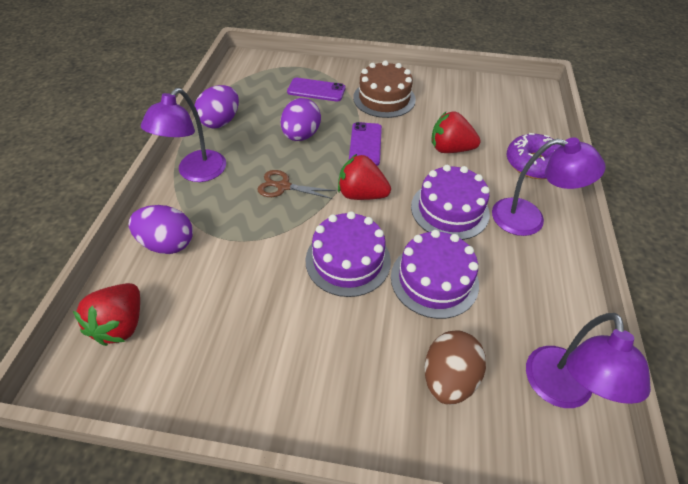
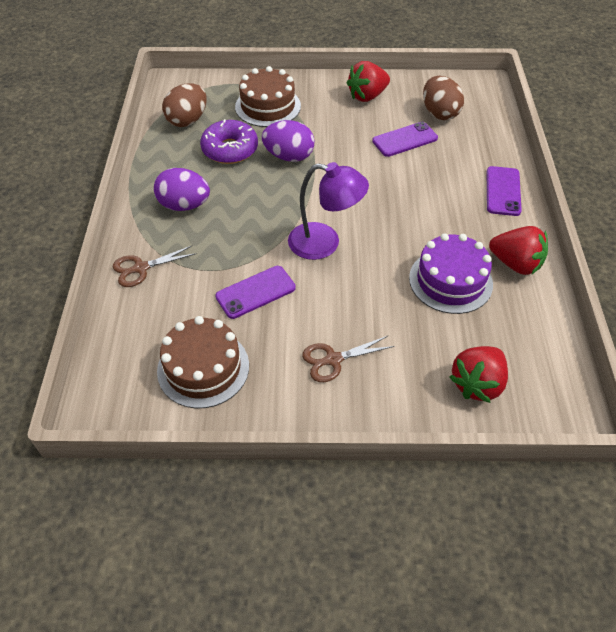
brown cake: 1 -> 2
brown egg: 1 -> 2
brown scissors: 1 -> 2
purple cake: 3 -> 1
purple egg: 3 -> 2
purple lamp: 3 -> 1
purple phone: 2 -> 3

